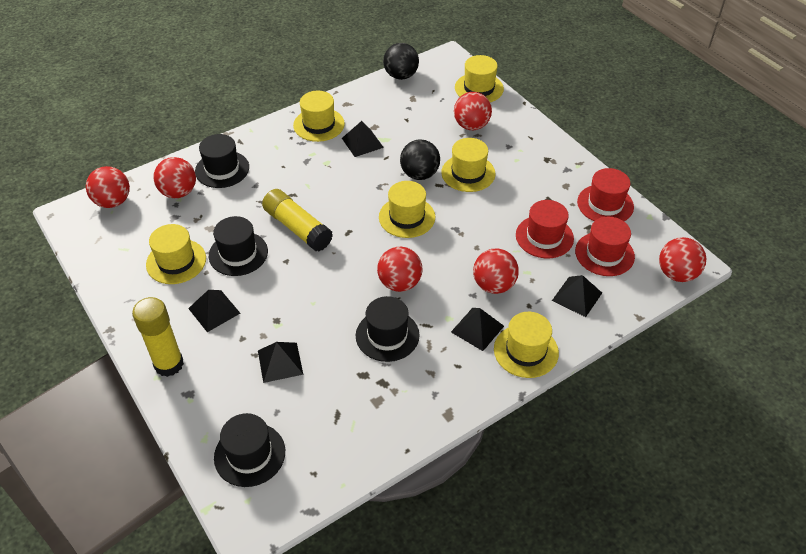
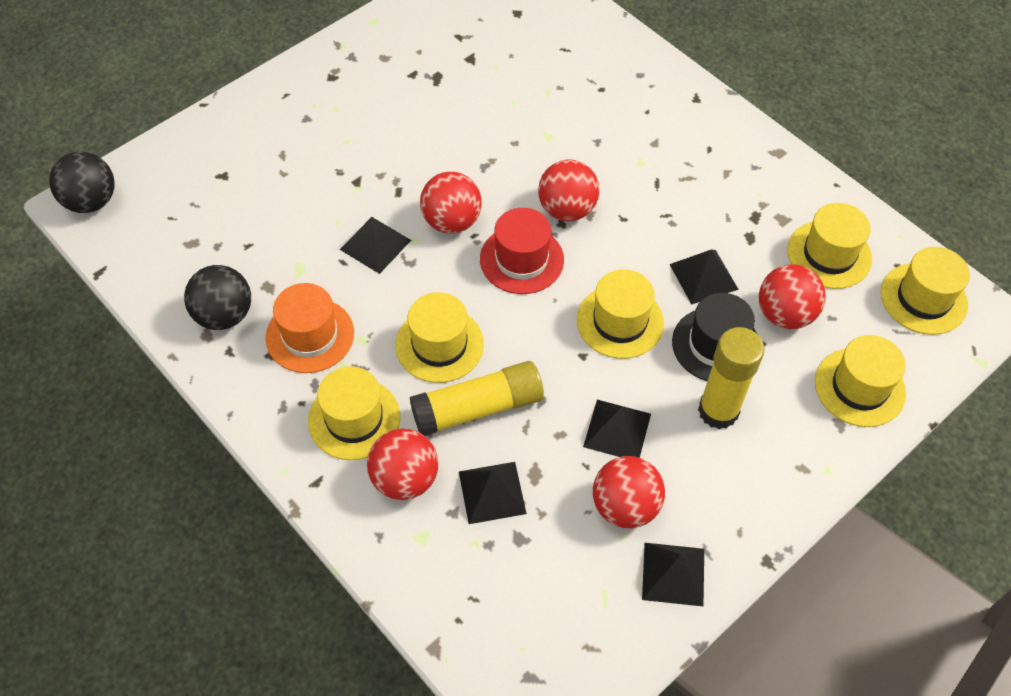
black hat: 4 -> 1
orange hat: 0 -> 1
red ball: 6 -> 5
red hat: 3 -> 1

